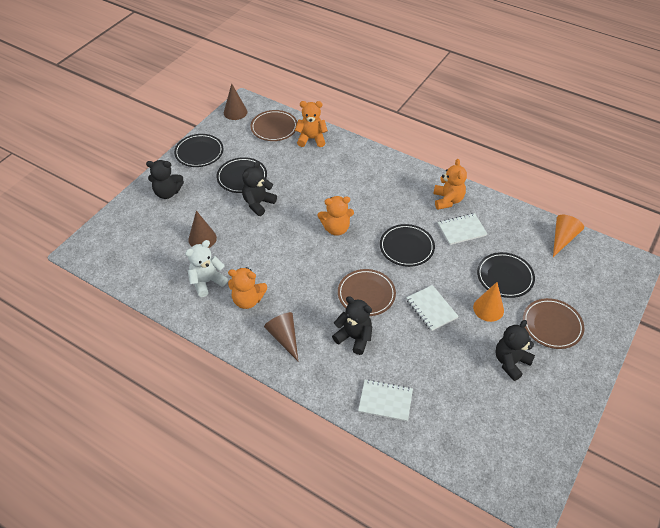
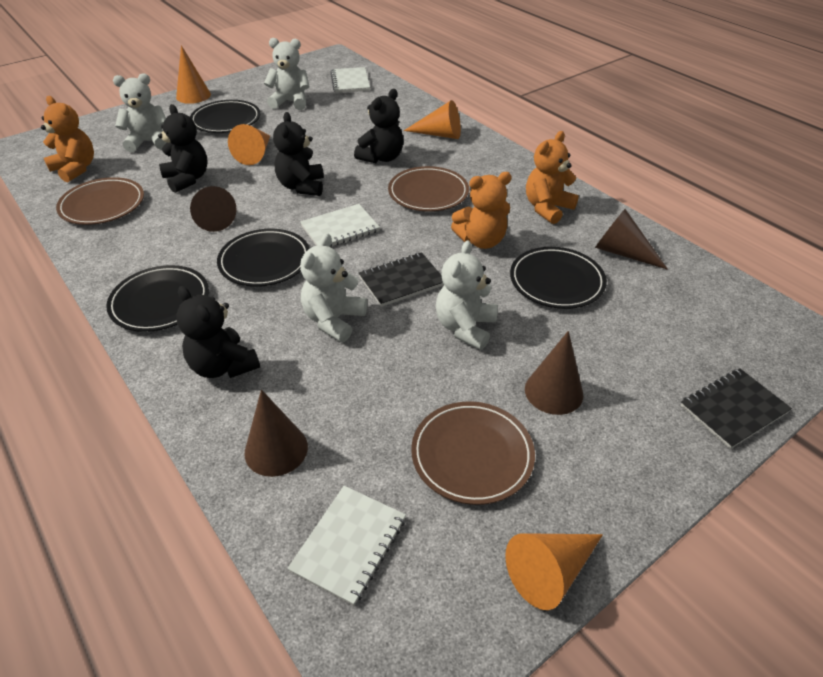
black notebook: 0 -> 2
brown cone: 3 -> 4
orange cone: 2 -> 4
orange teddy bear: 4 -> 3
white teddy bear: 1 -> 4

